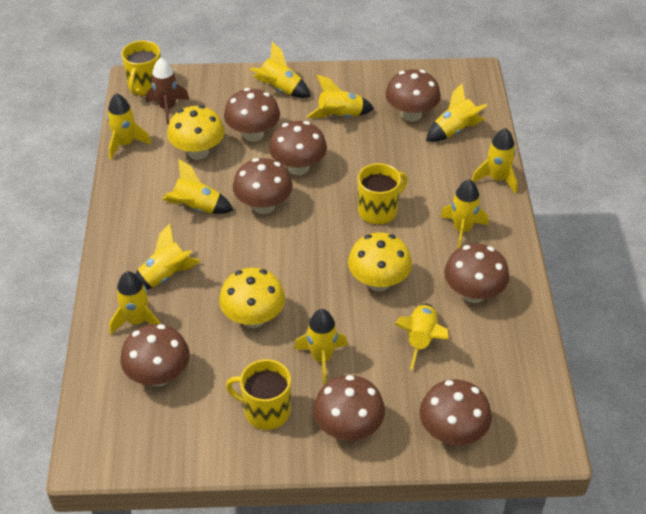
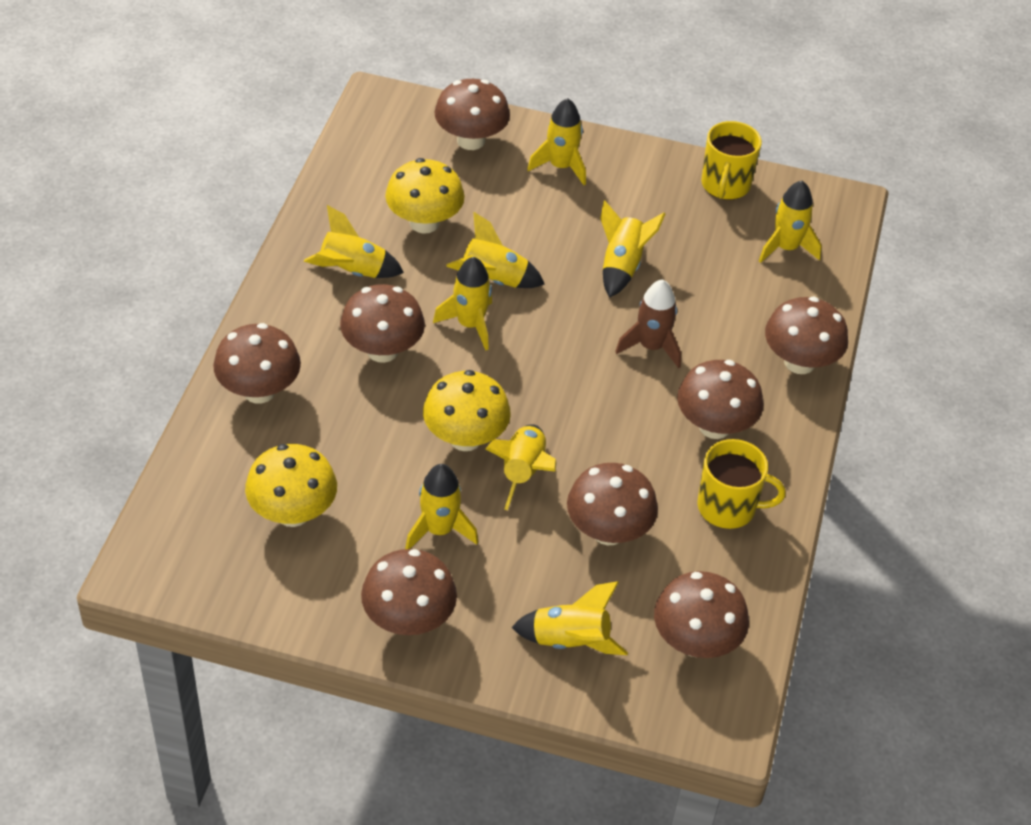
yellow mug: 3 -> 2
yellow rocket: 11 -> 9

